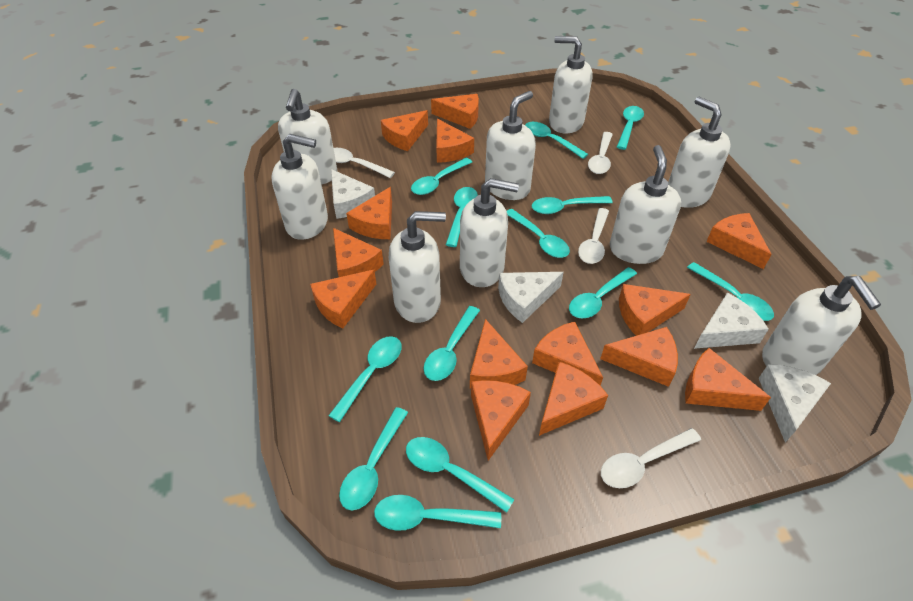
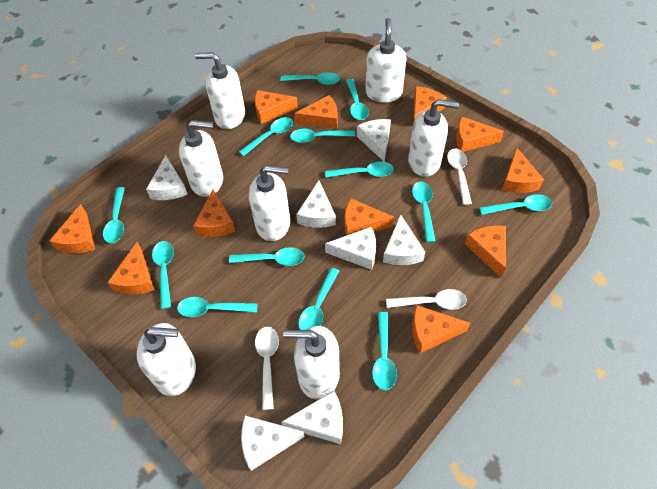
orange cheese: 14 -> 11
white cheese: 4 -> 7
white soap dispenser: 9 -> 7
white spoon: 4 -> 3

